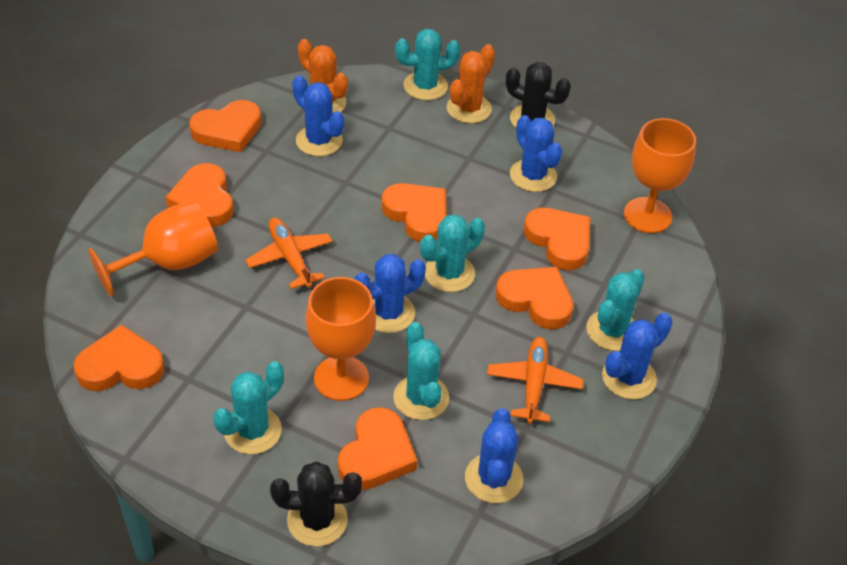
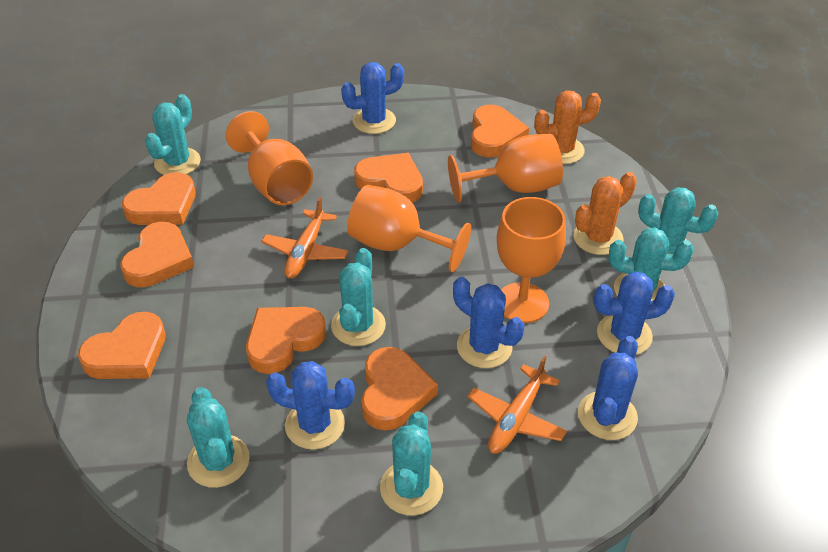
black cactus: 2 -> 0
orange goblet: 3 -> 4
turquoise cactus: 5 -> 6

